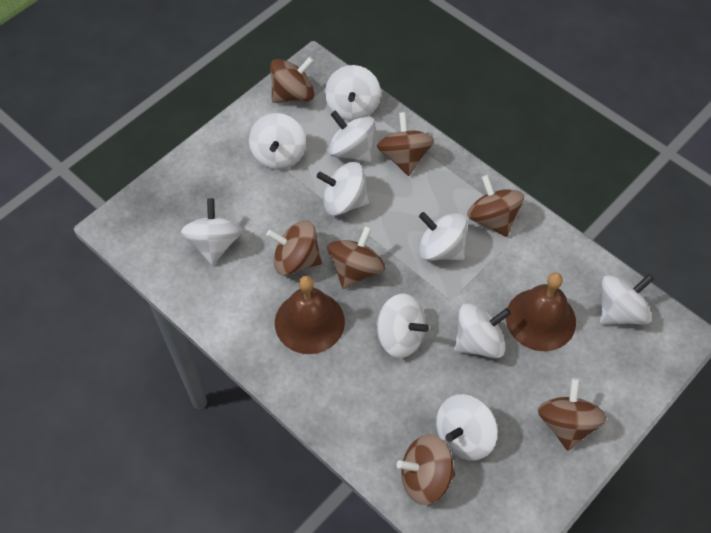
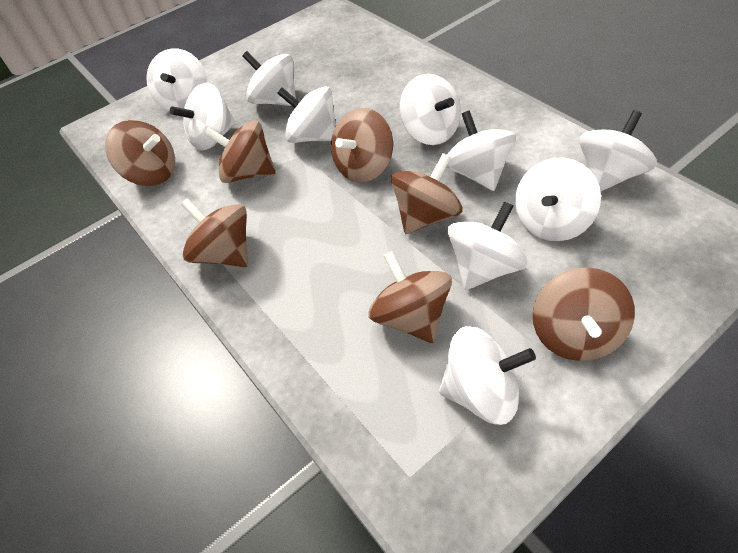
brown bell: 2 -> 0

